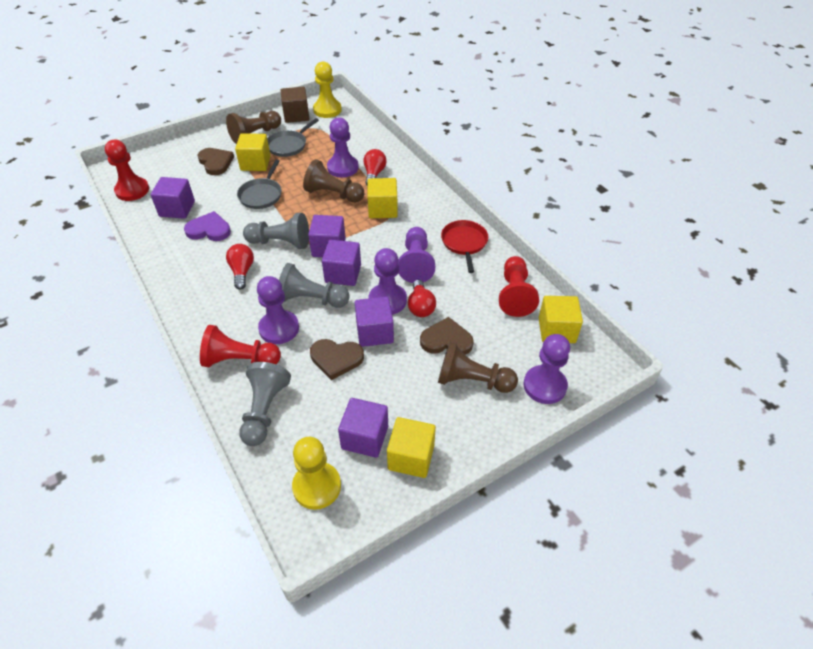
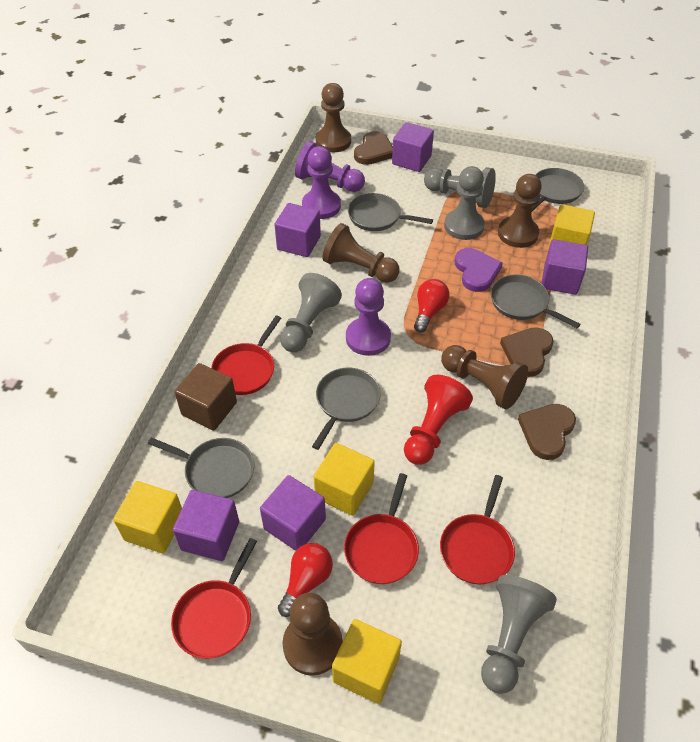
brown pawn: 3 -> 5
grey pan: 2 -> 5
grey pawn: 3 -> 4
purple pawn: 5 -> 3
red light bulb: 3 -> 2
red pan: 1 -> 4
red pawn: 3 -> 1
yellow pawn: 2 -> 0

